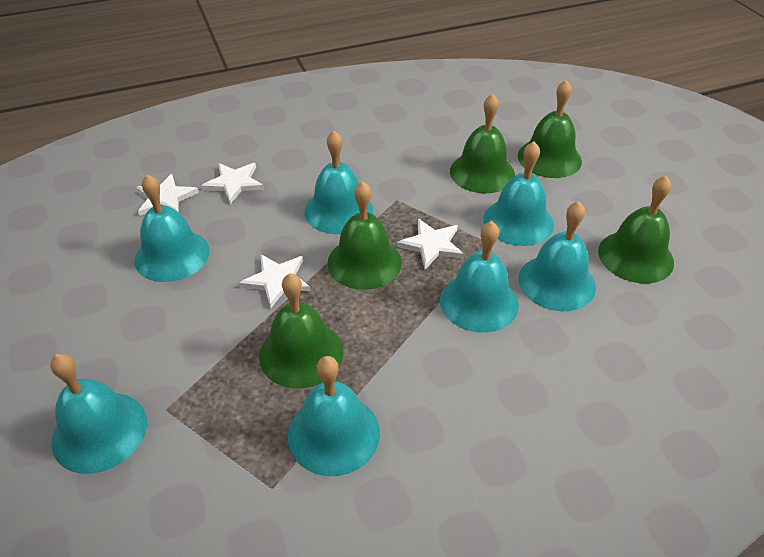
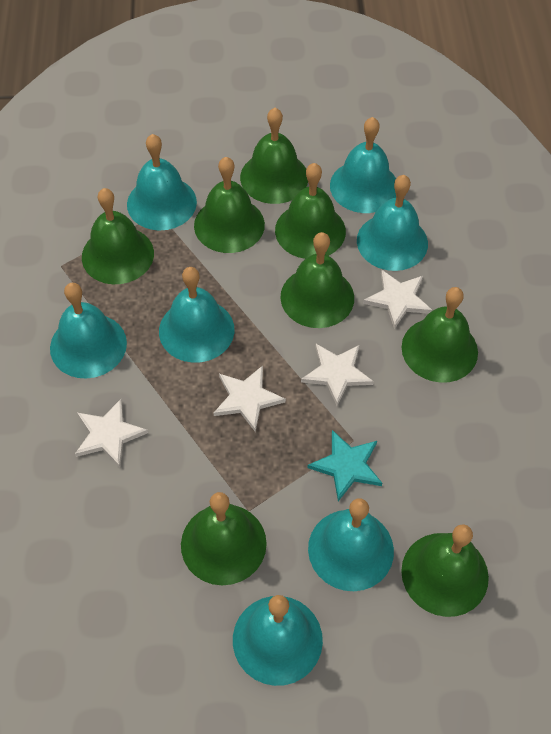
green bell: 5 -> 8
turquoise star: 0 -> 1

